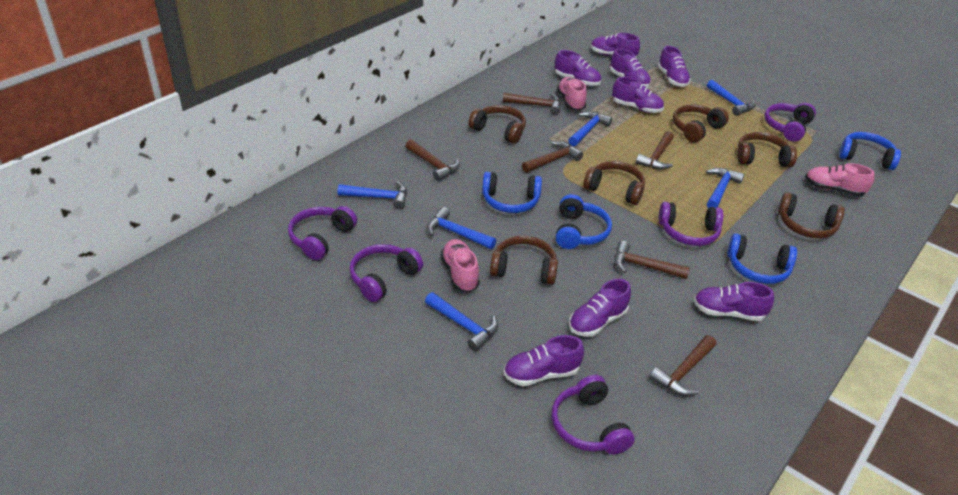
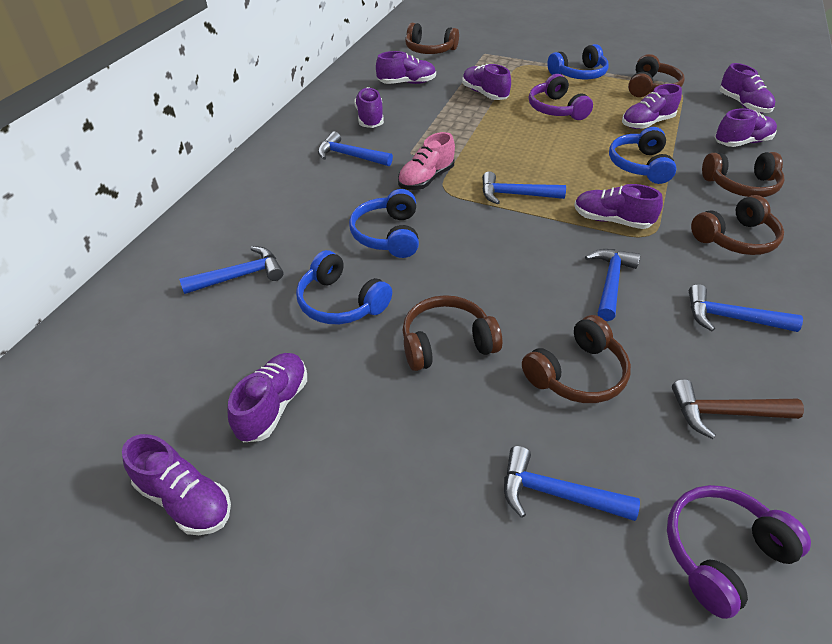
brown hammer: 6 -> 1
pink shoe: 3 -> 1
purple headphones: 5 -> 2
purple shoe: 8 -> 9

